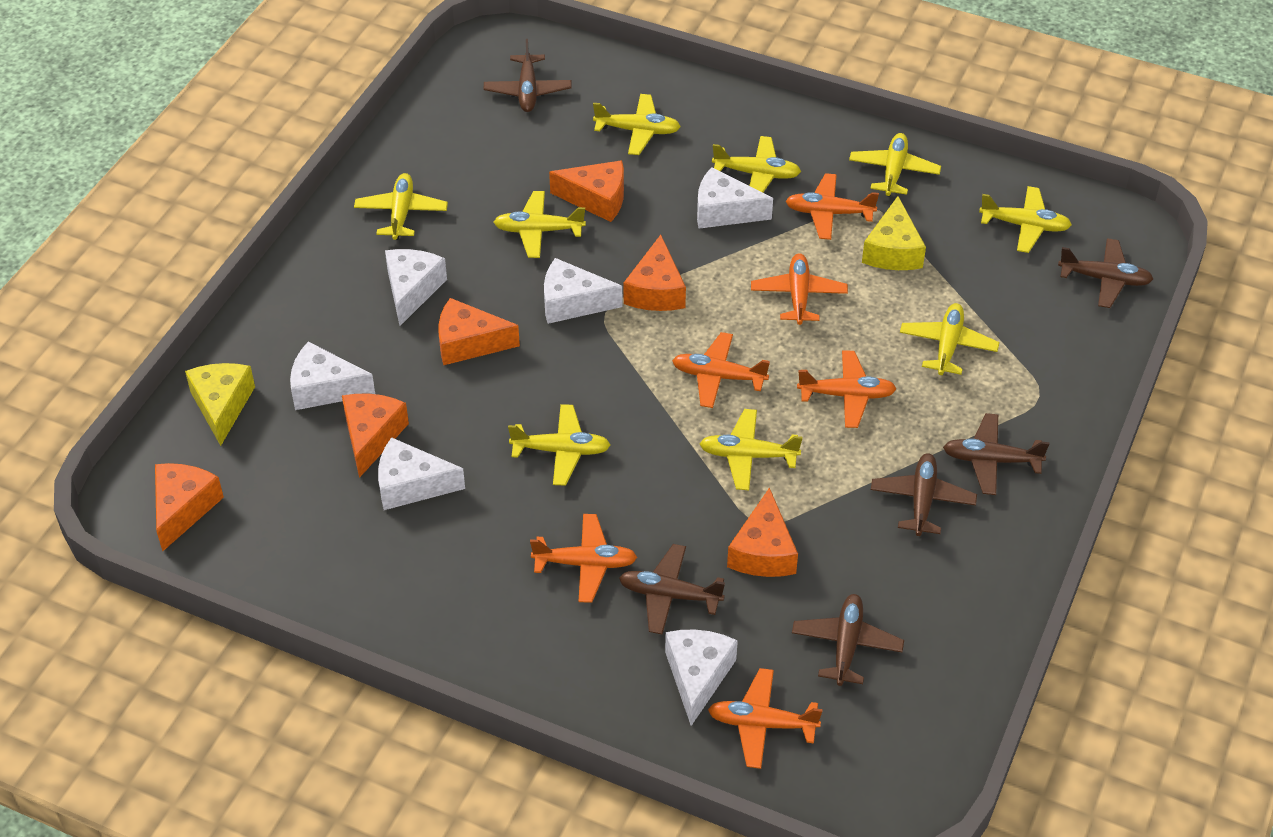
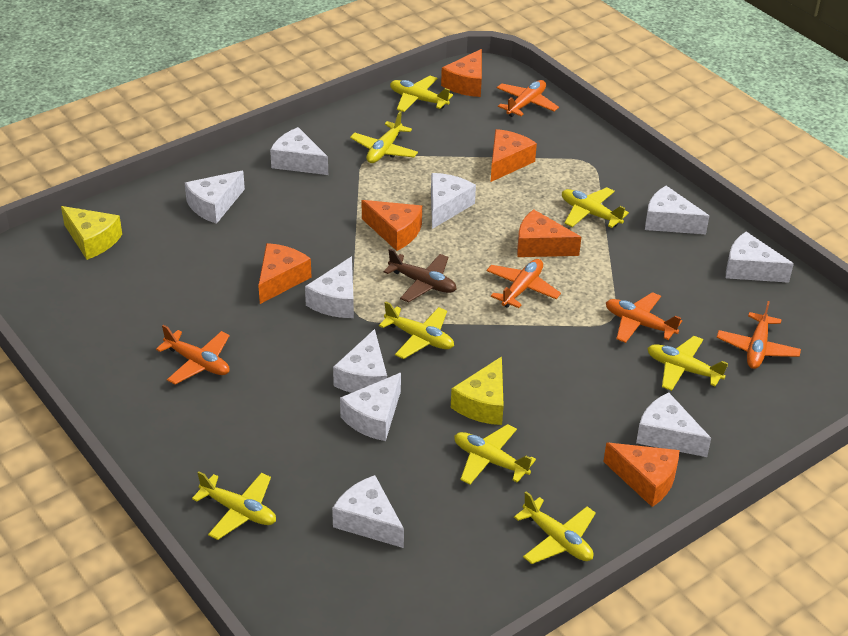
brown plane: 6 -> 1
orange plane: 6 -> 5
white cheese: 6 -> 10
yellow plane: 9 -> 8

